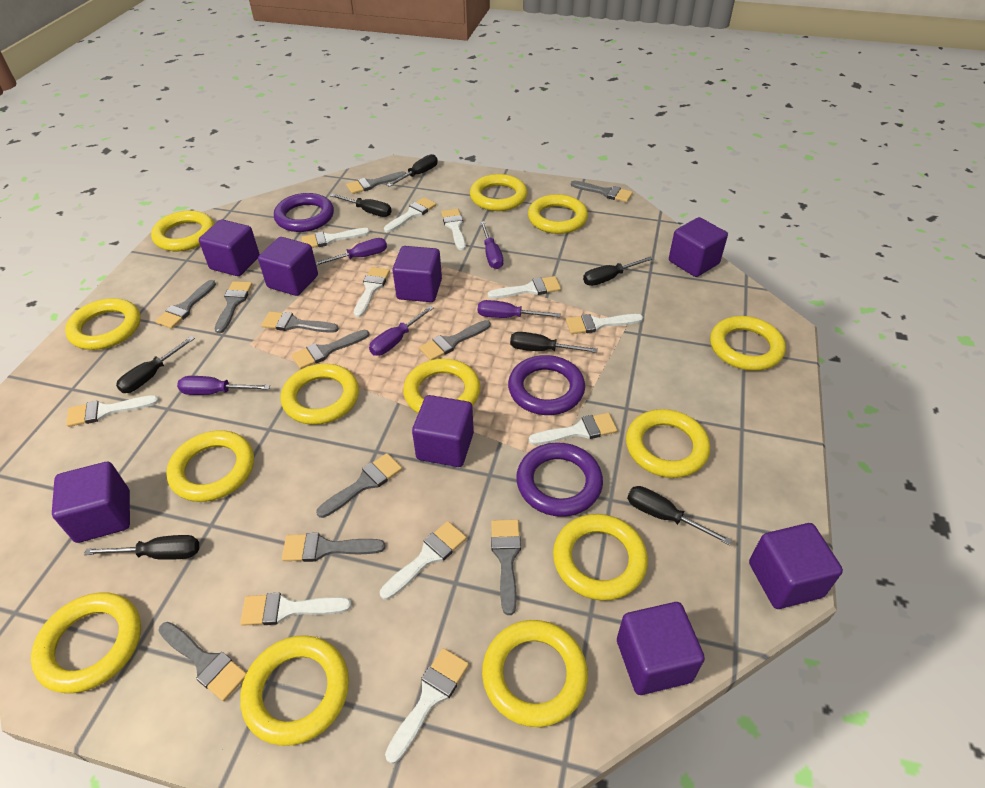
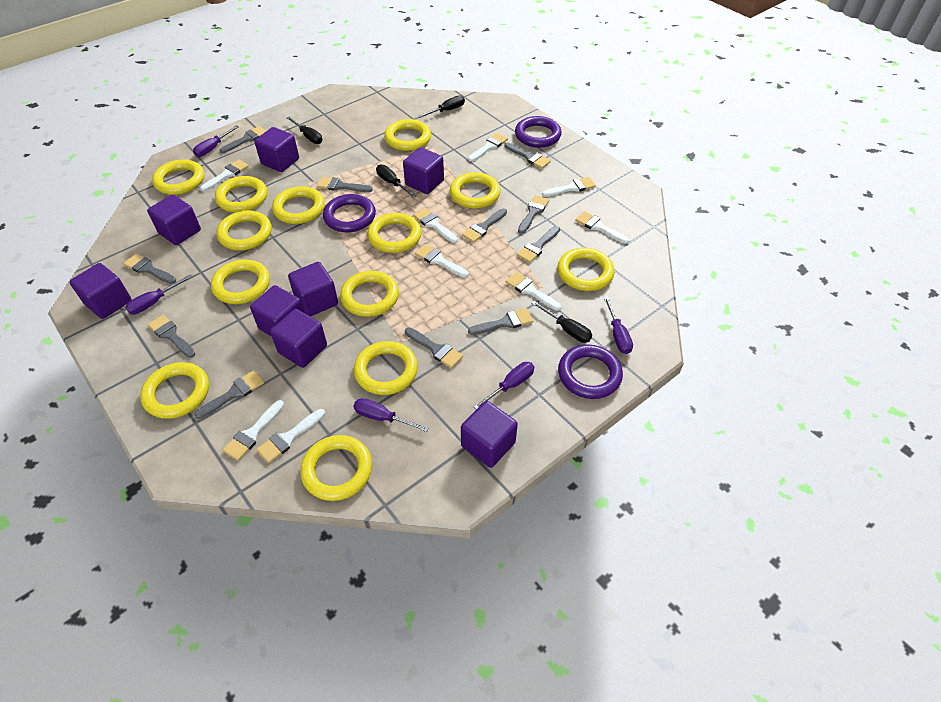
black screwdriver: 7 -> 4
white brush: 11 -> 9

